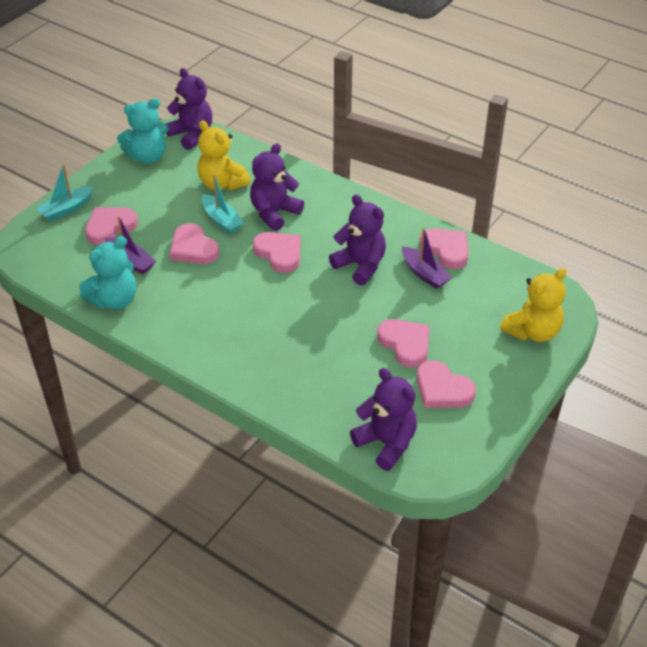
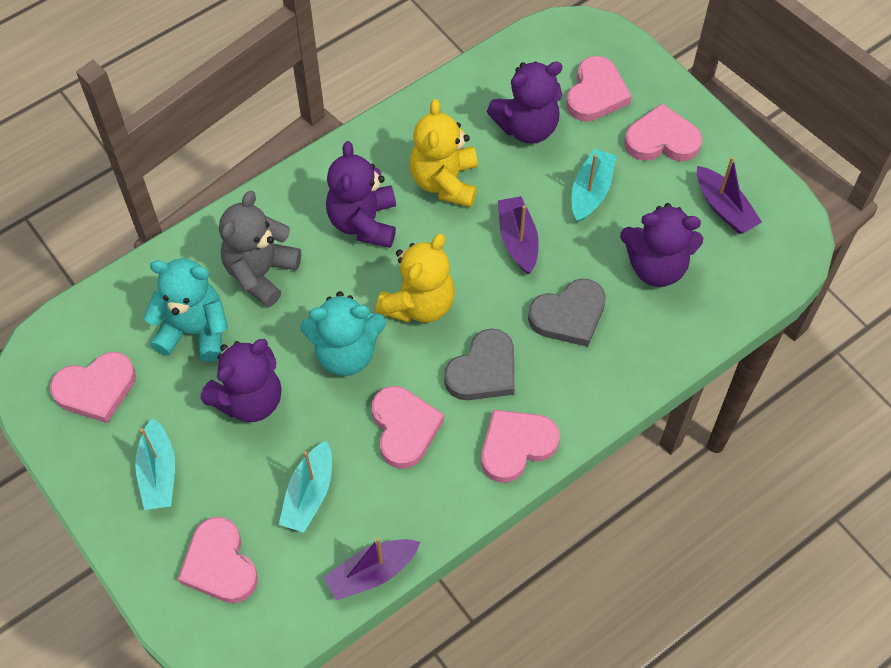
grey heart: 0 -> 2
grey teddy bear: 0 -> 1
purple boat: 2 -> 3
turquoise boat: 2 -> 3

